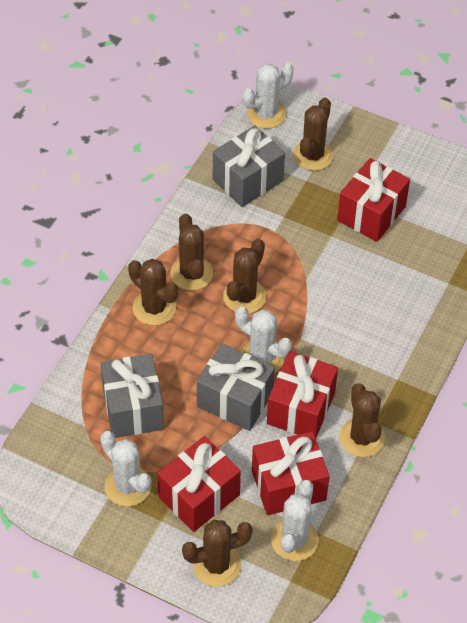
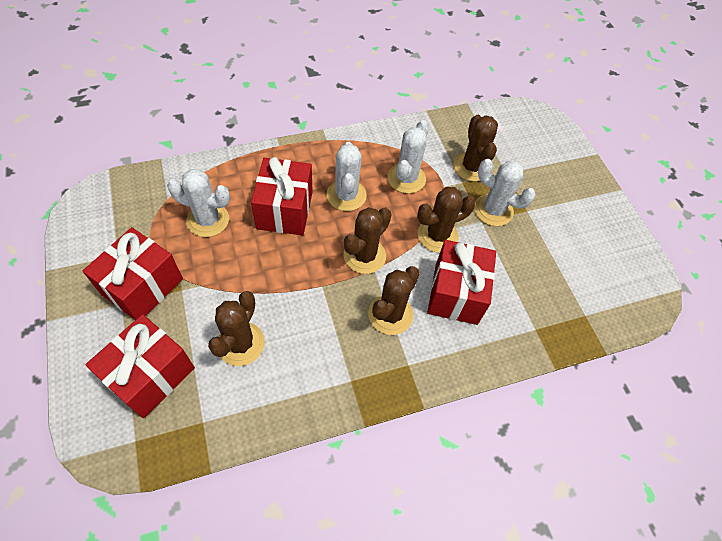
brown cactus: 6 -> 5
grey gift: 3 -> 0

